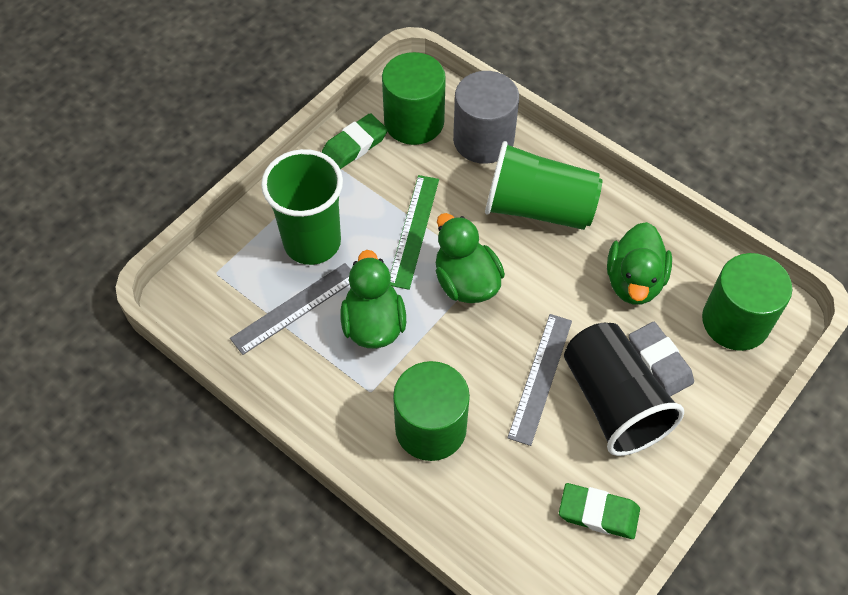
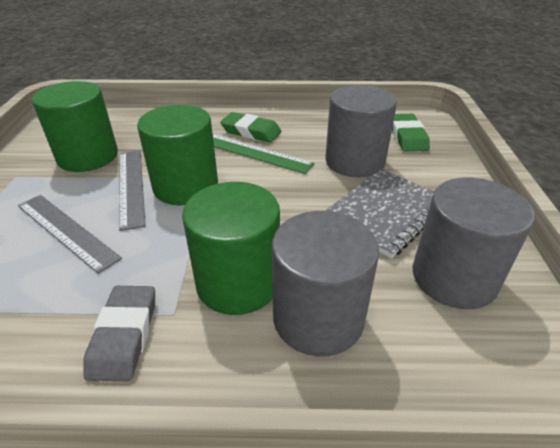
black cup: 1 -> 0
green cup: 2 -> 0
green duck: 3 -> 0
grey cylinder: 1 -> 3
grey notebook: 0 -> 1

